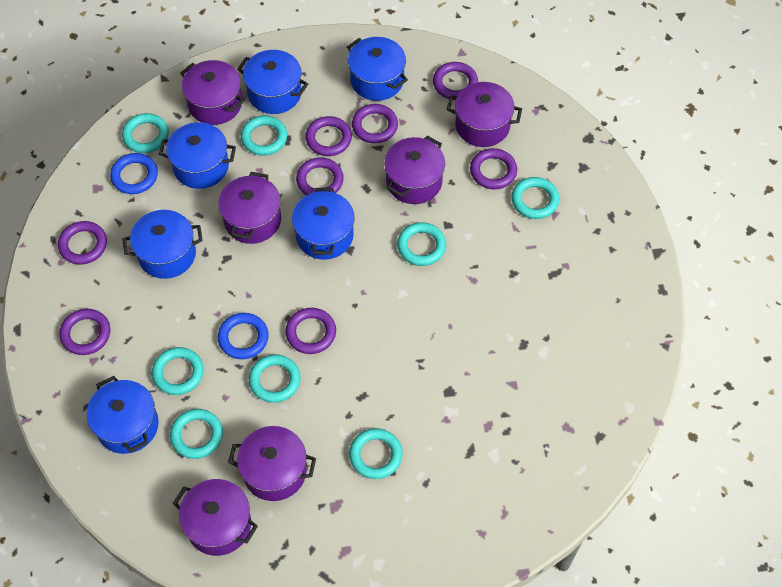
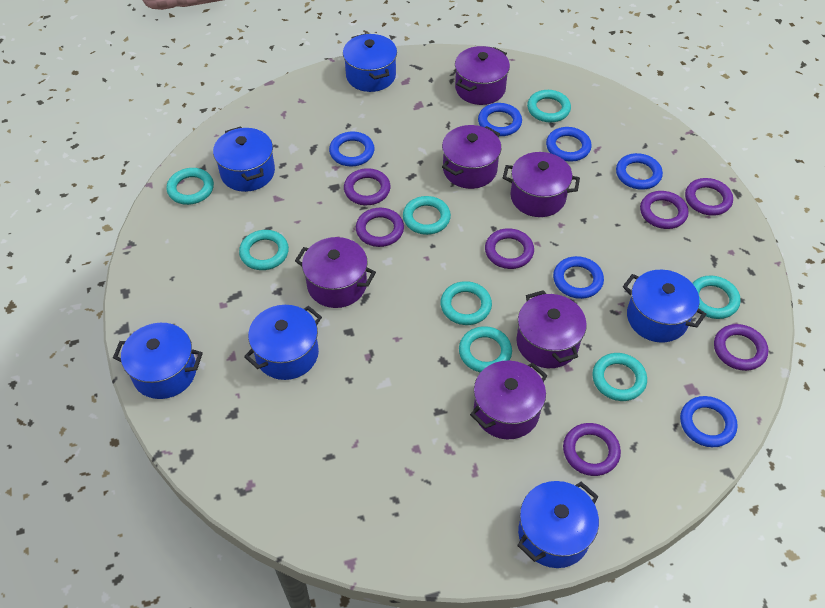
blue ring: 2 -> 6
purple ring: 8 -> 7

